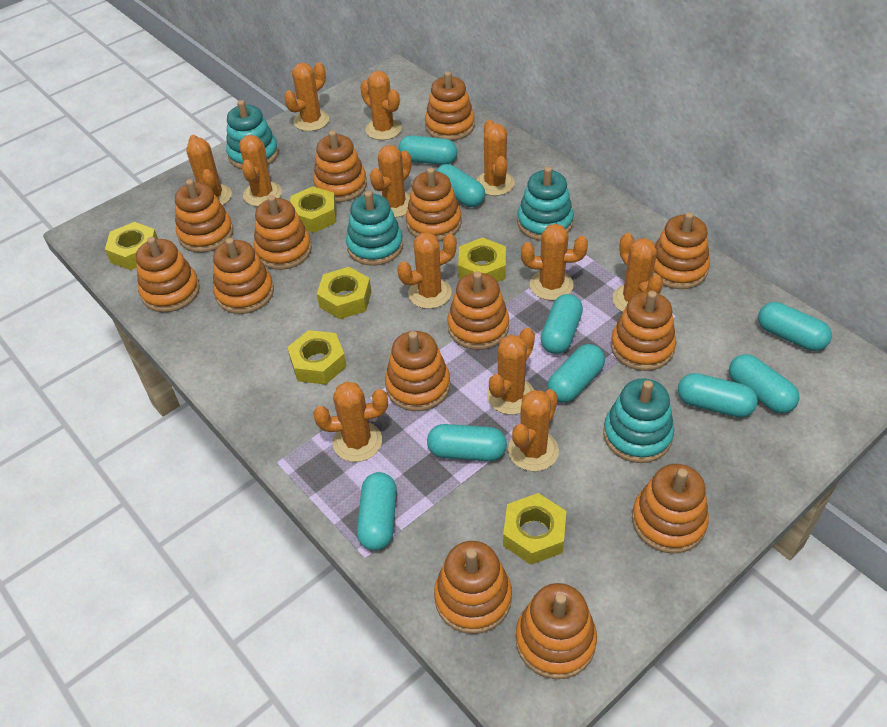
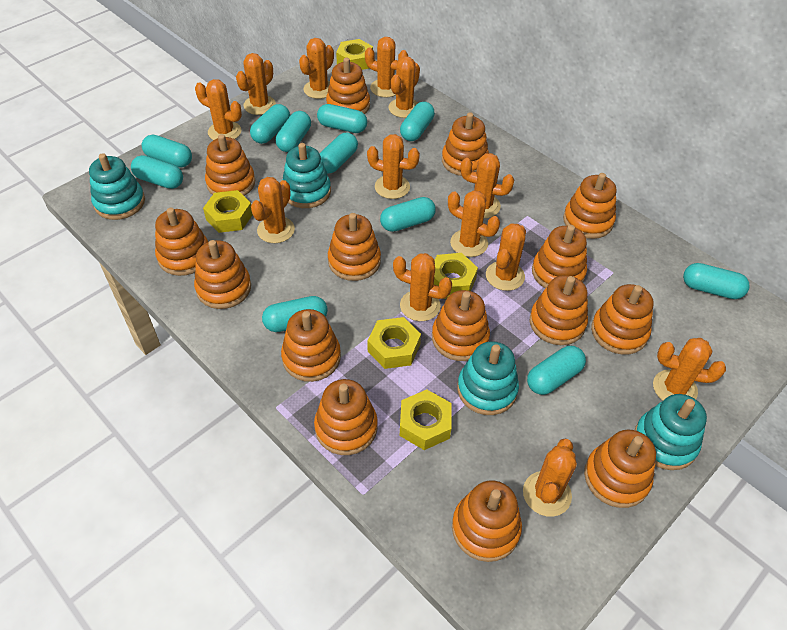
orange cactus: 12 -> 13
orange stacking toy: 14 -> 15
turquoise capsule: 9 -> 11
yellow nut: 6 -> 5

